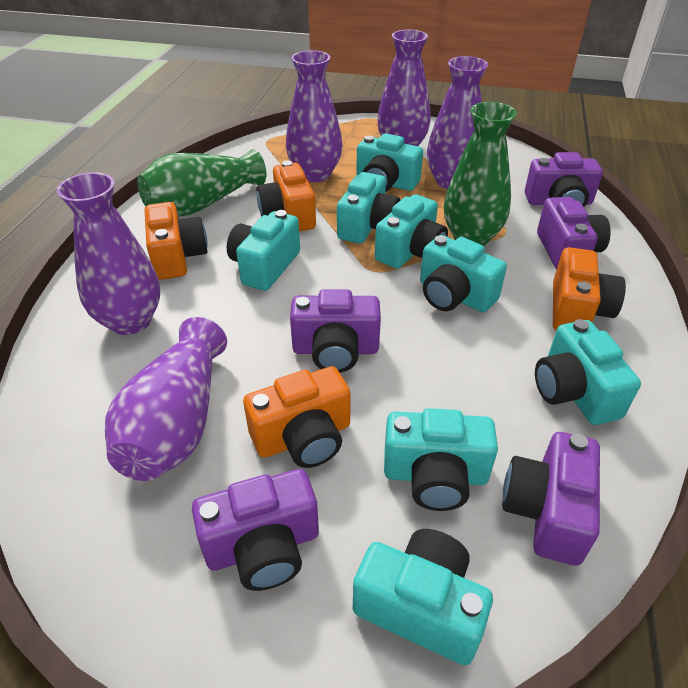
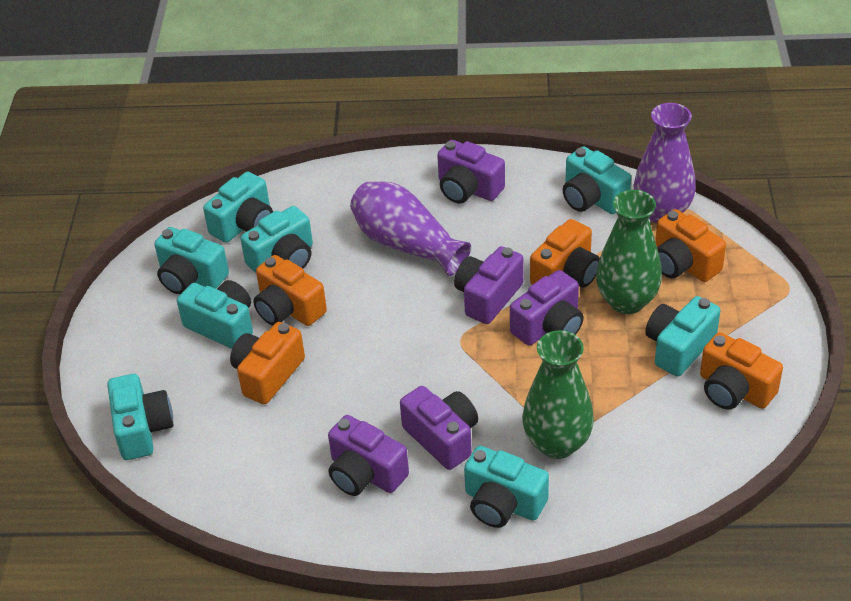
orange camera: 4 -> 5
purple vase: 5 -> 2

